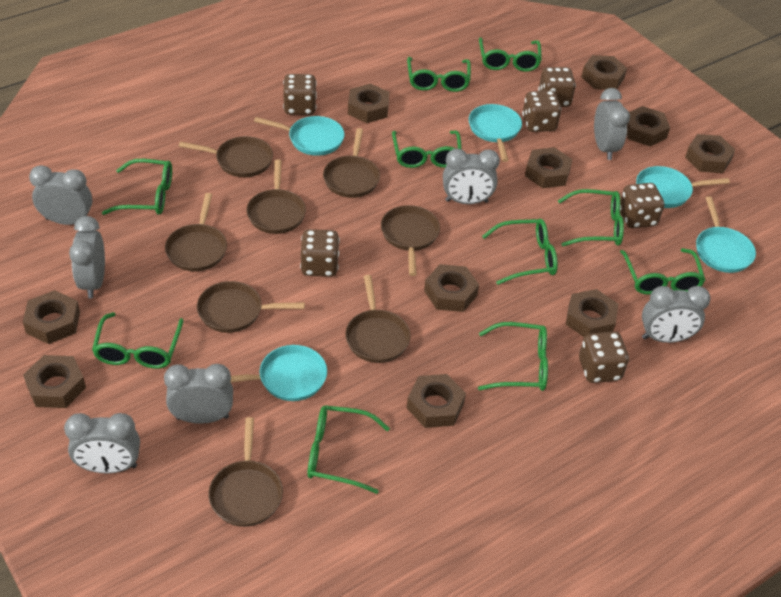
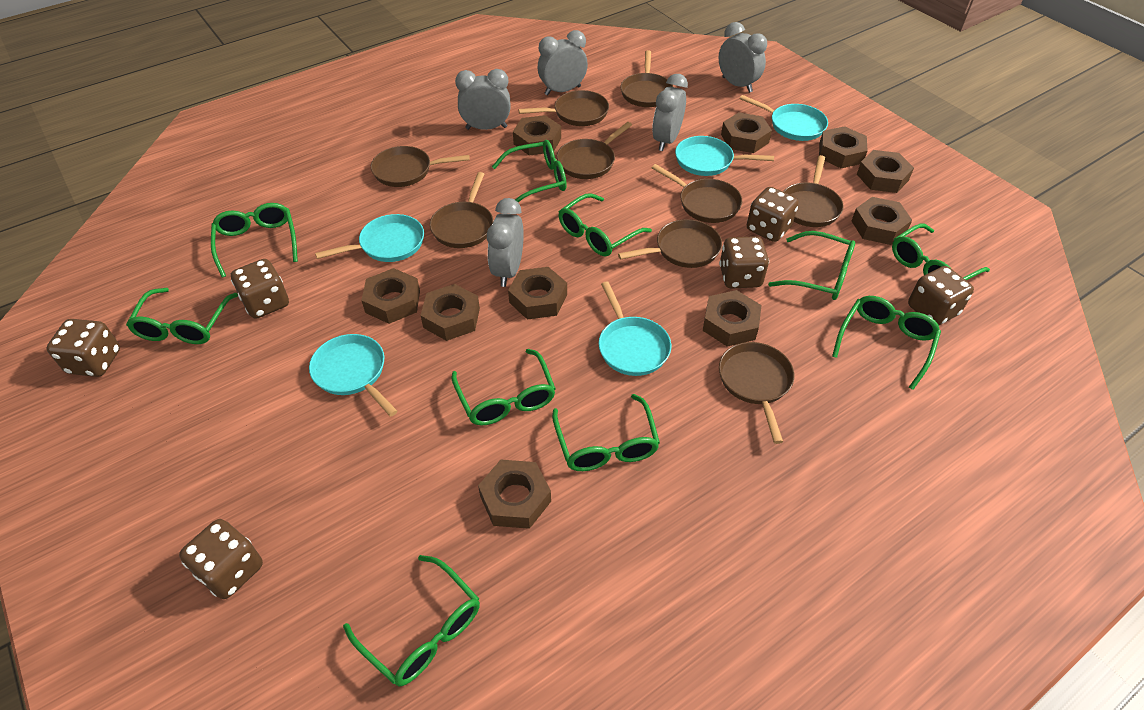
brown pan: 8 -> 9
grey clock: 7 -> 5

